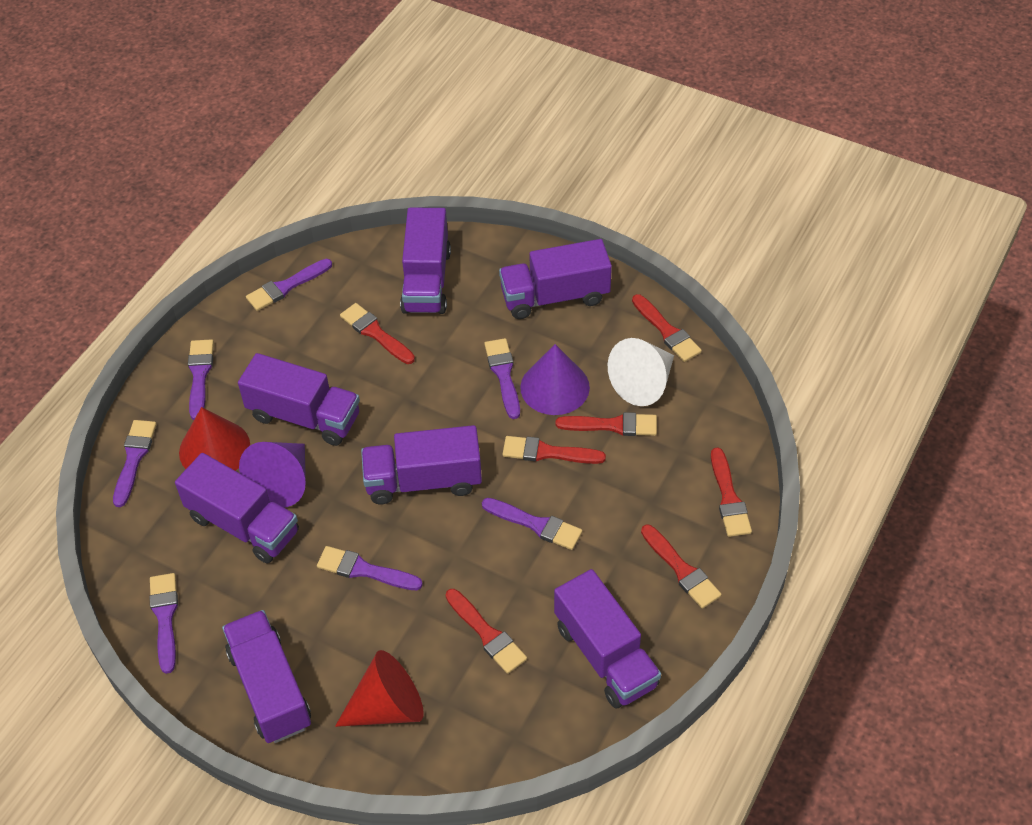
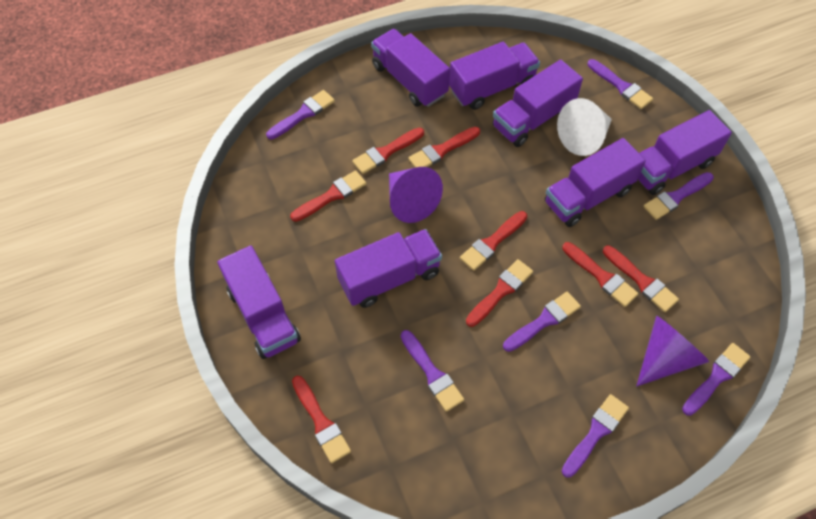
red brush: 7 -> 8
red cone: 2 -> 0

